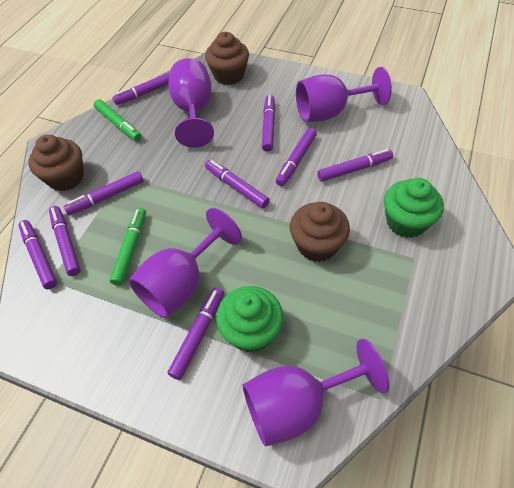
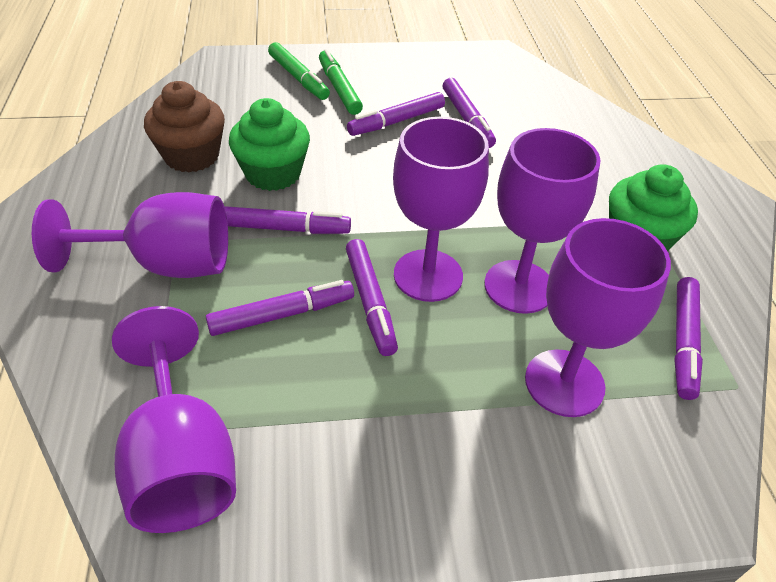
brown cupcake: 3 -> 1
purple goblet: 4 -> 5
purple marker: 9 -> 6

